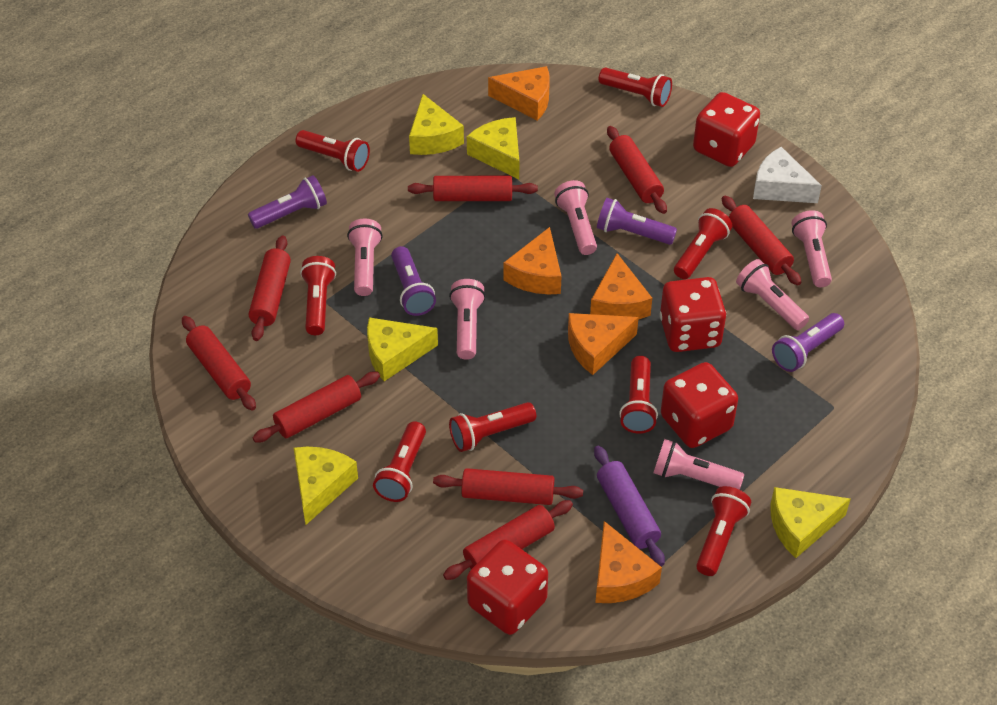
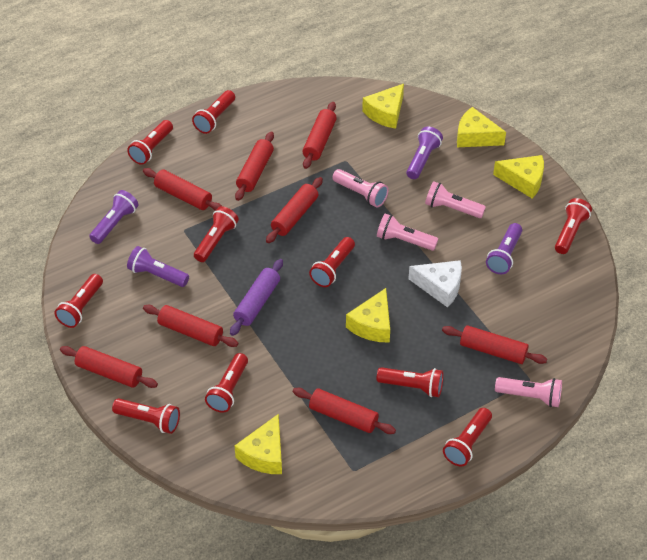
orange cheese: 5 -> 0
pink flashlight: 6 -> 4
red dice: 4 -> 0
red flashlight: 8 -> 10

